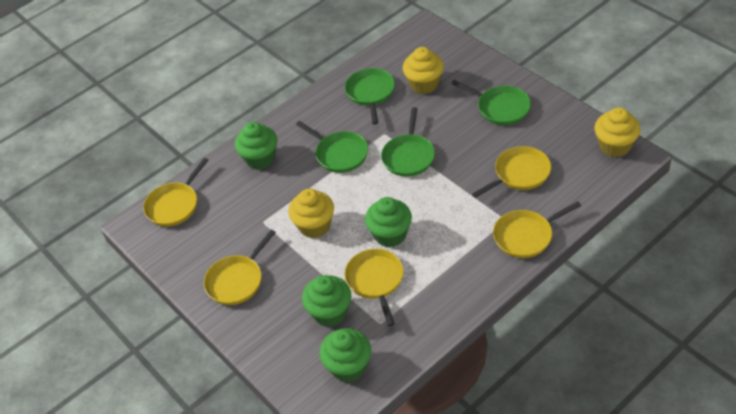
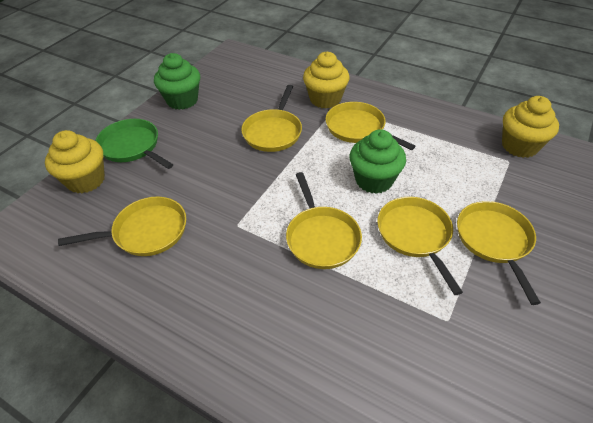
green cupcake: 4 -> 2
green pan: 4 -> 1
yellow pan: 5 -> 6

